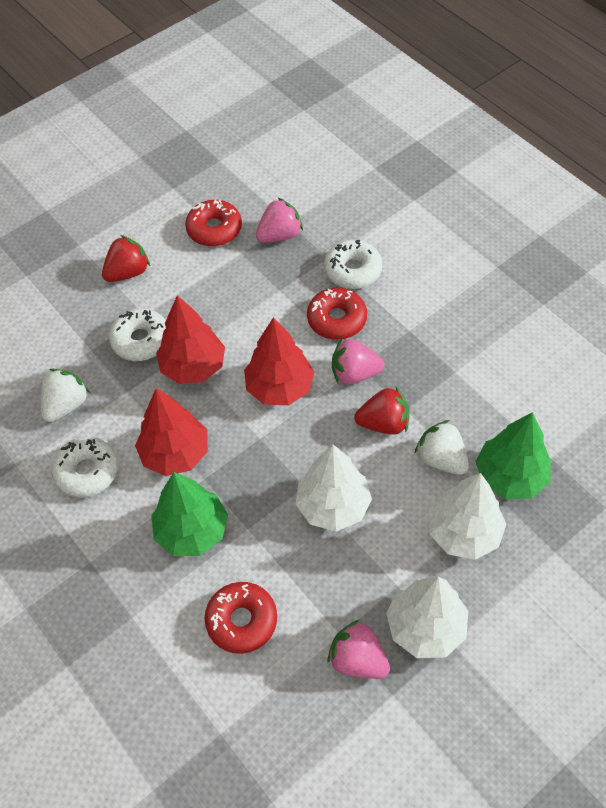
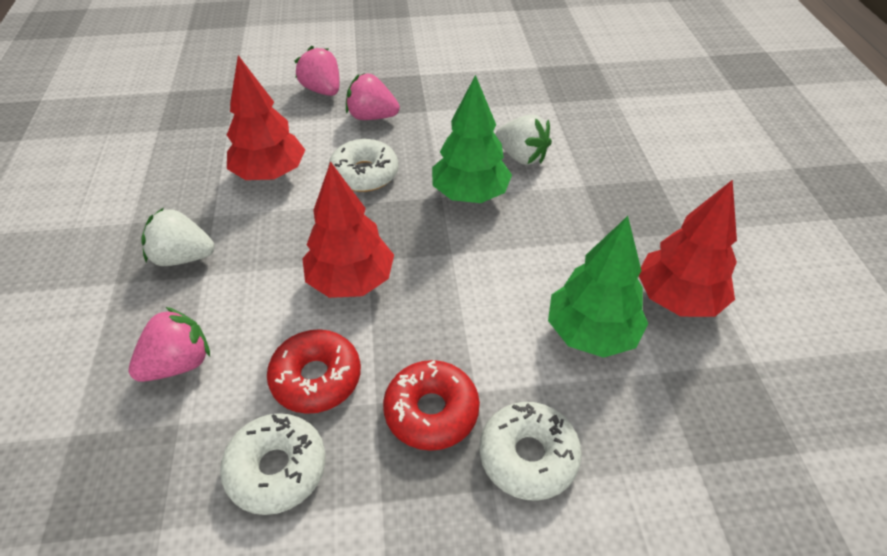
red donut: 3 -> 2
red strawberry: 2 -> 0
white tree: 3 -> 0

